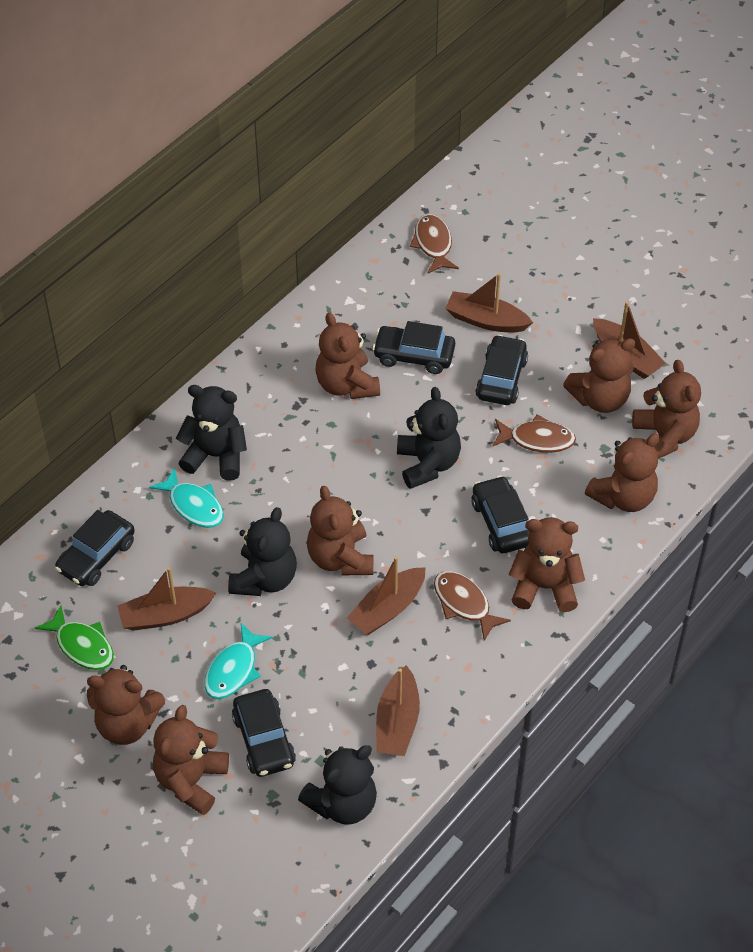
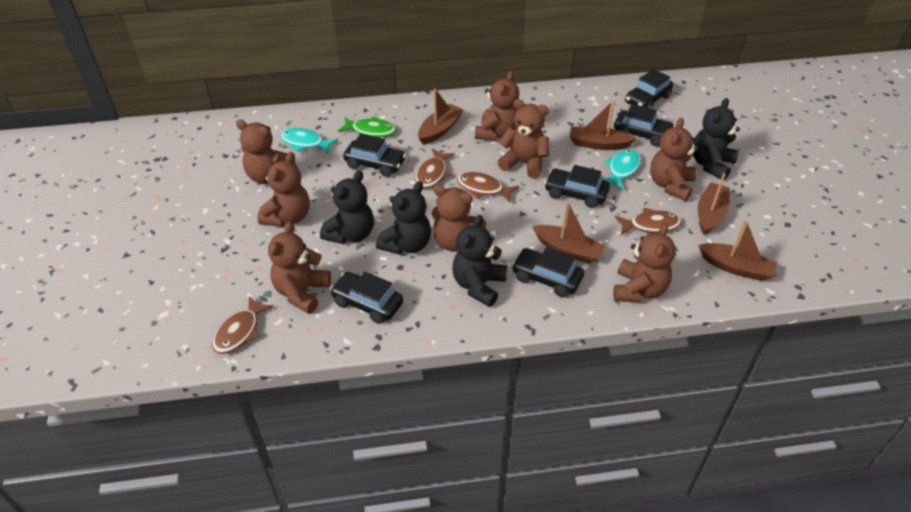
black car: 5 -> 6
brown fish: 3 -> 4

